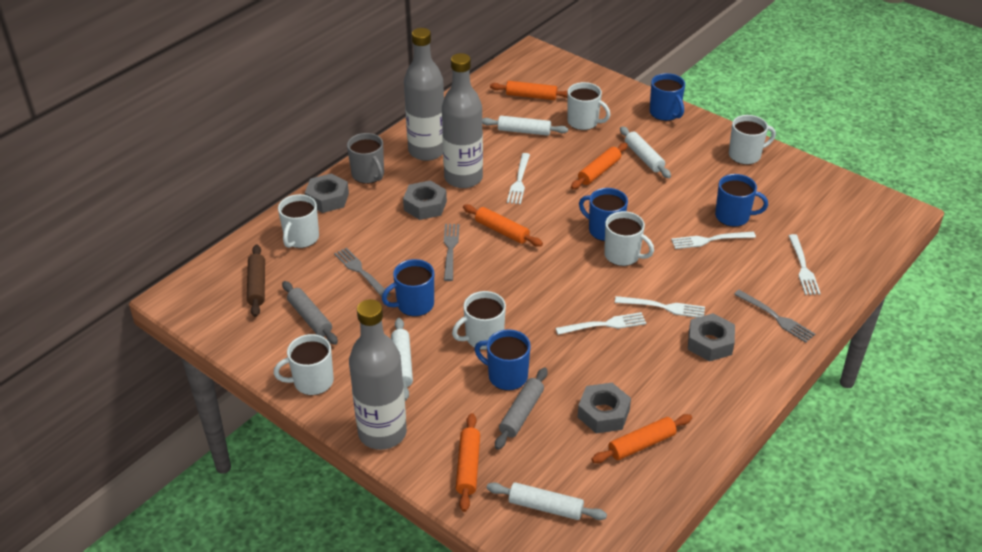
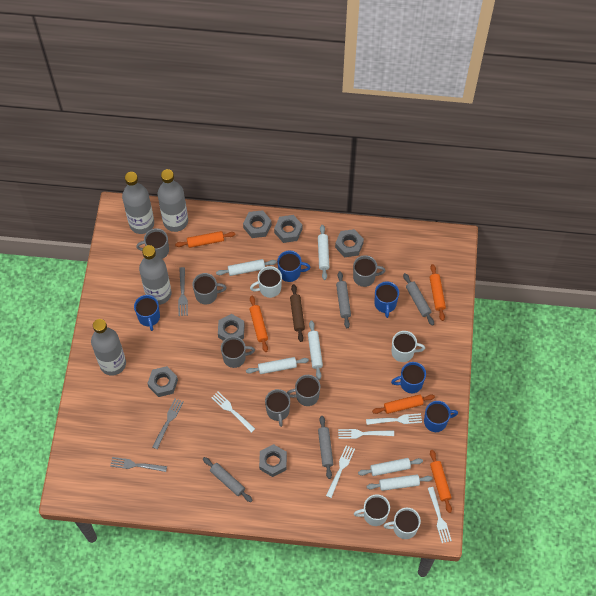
grey bottle: 3 -> 4
grey mug: 1 -> 6
grey nut: 4 -> 6
grey rolling pin: 2 -> 4
white mug: 6 -> 4
white rolling pin: 4 -> 6

